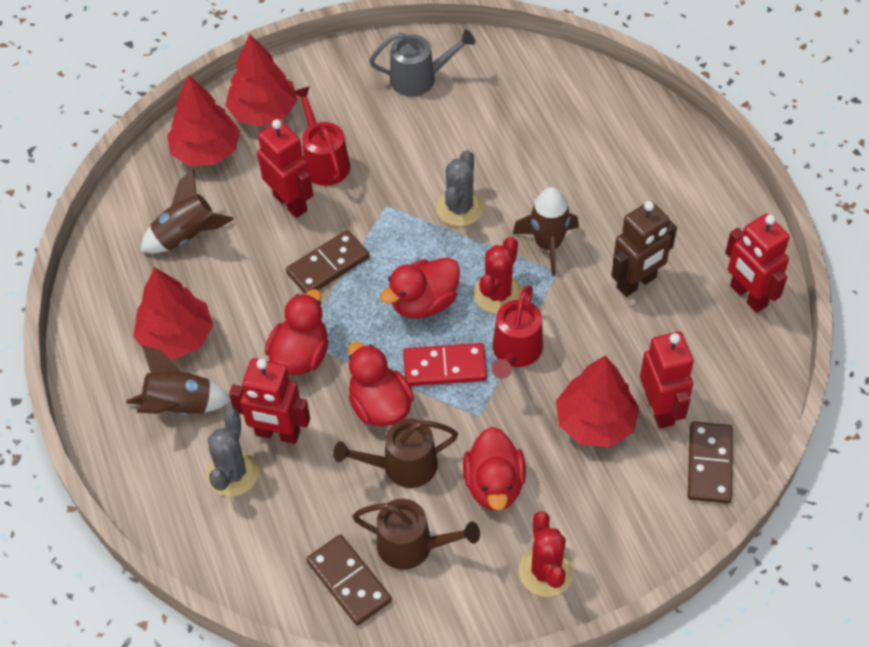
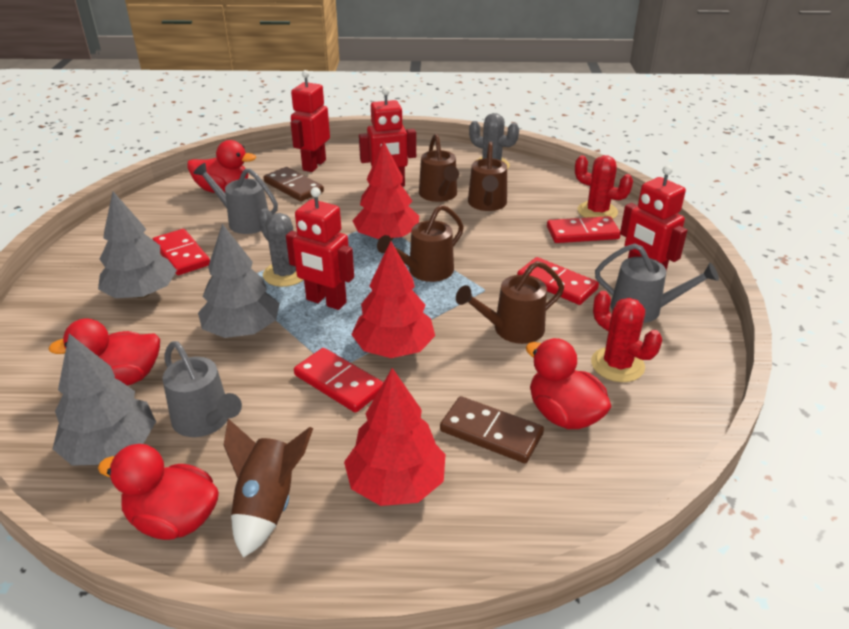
brown domino: 3 -> 2
brown robot: 1 -> 0
brown rocket: 3 -> 1
brown watering can: 2 -> 4
grey tree: 0 -> 3
grey watering can: 1 -> 3
red domino: 1 -> 4
red tree: 4 -> 3
red watering can: 2 -> 0

